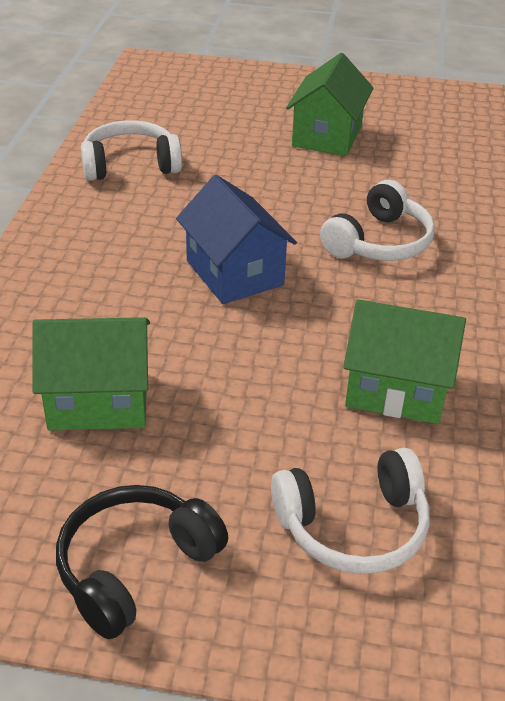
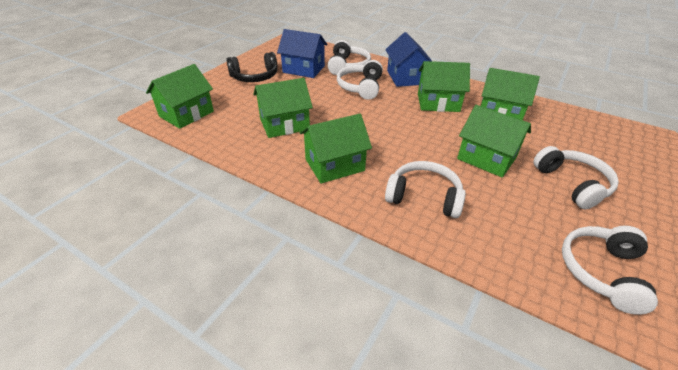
blue house: 1 -> 2
green house: 3 -> 6
white headphones: 3 -> 5

